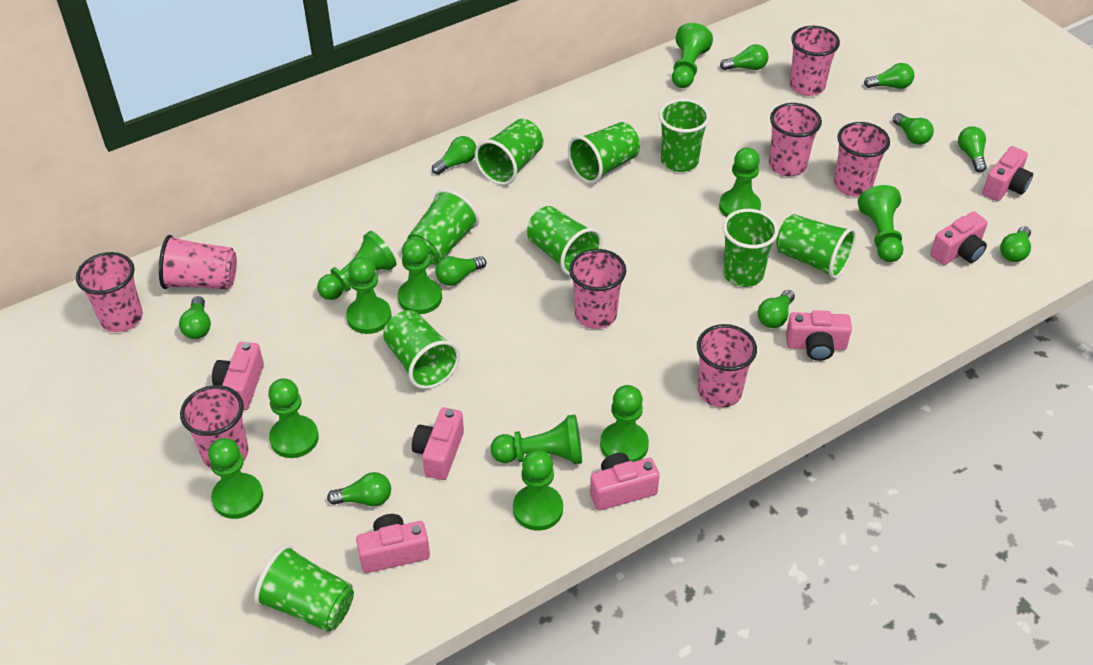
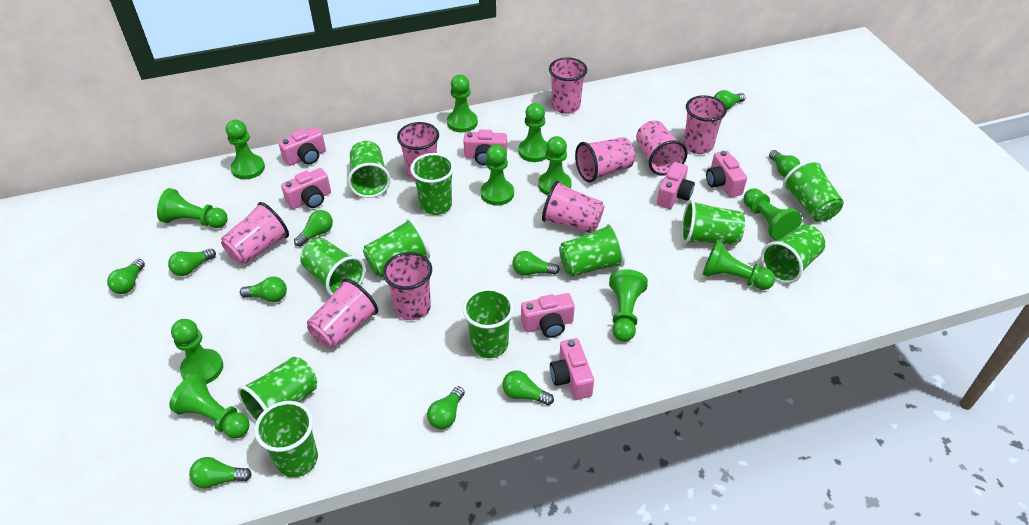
green cup: 9 -> 11
pink cup: 8 -> 9

